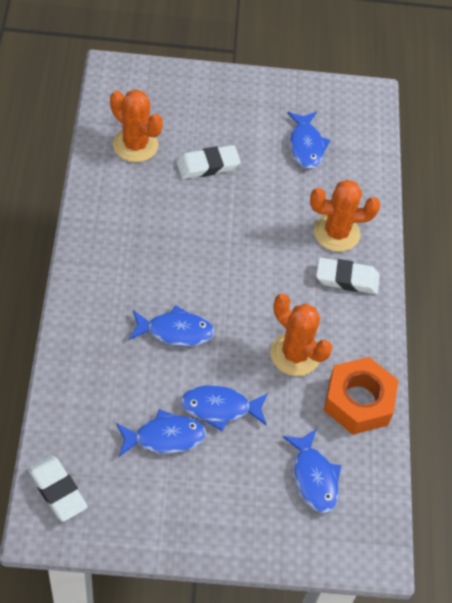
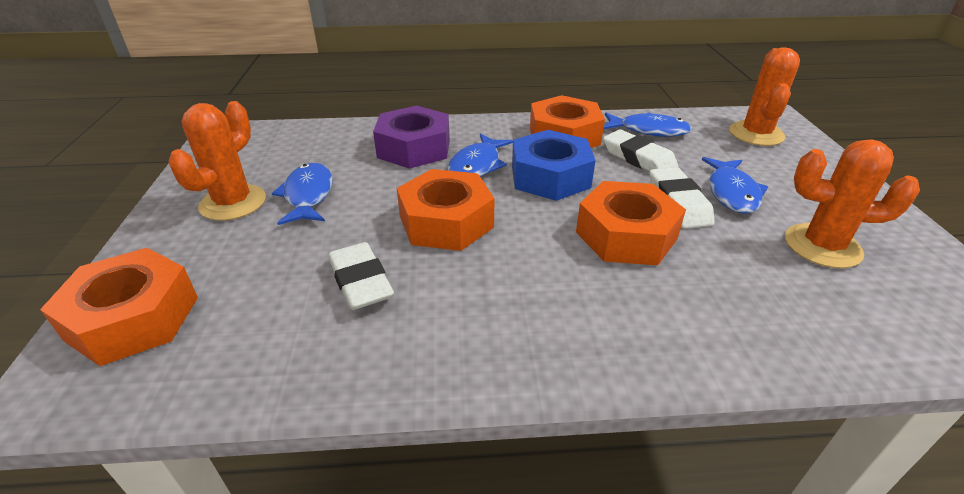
blue fish: 5 -> 4
blue nut: 0 -> 1
orange nut: 1 -> 4
purple nut: 0 -> 1

